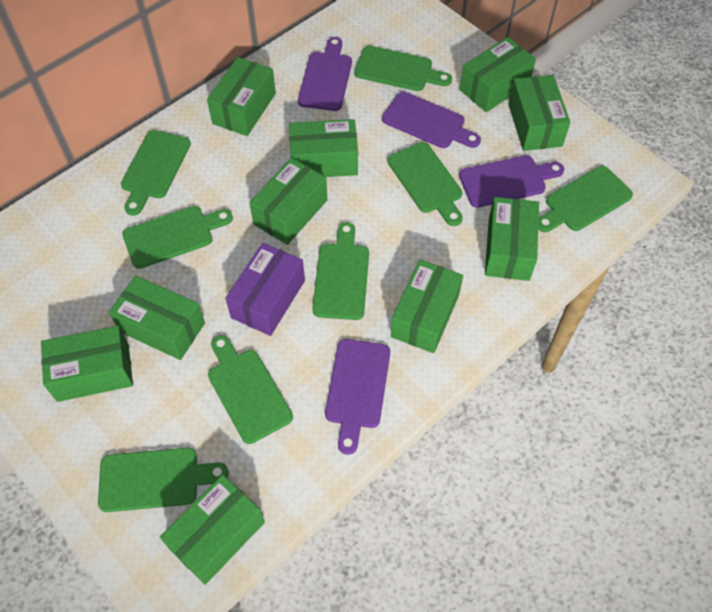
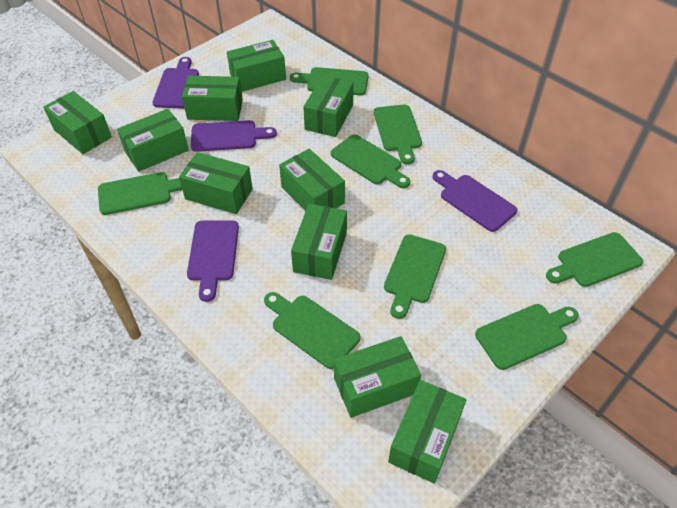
purple box: 1 -> 0

